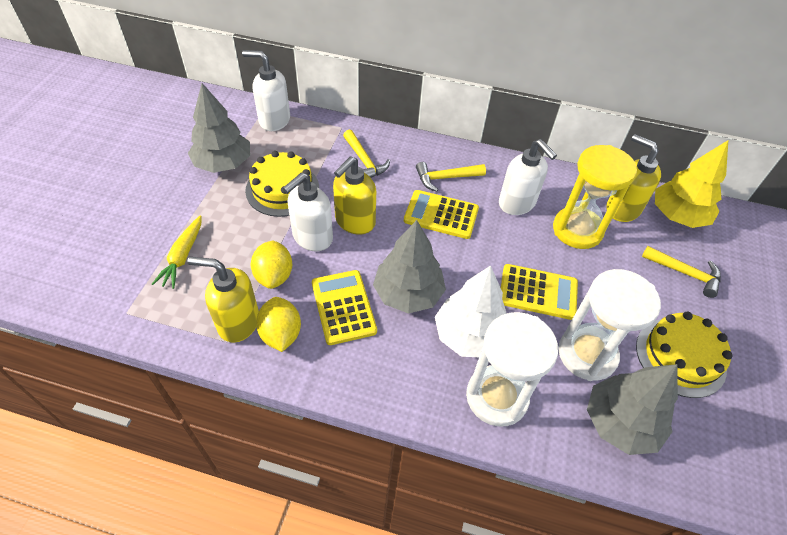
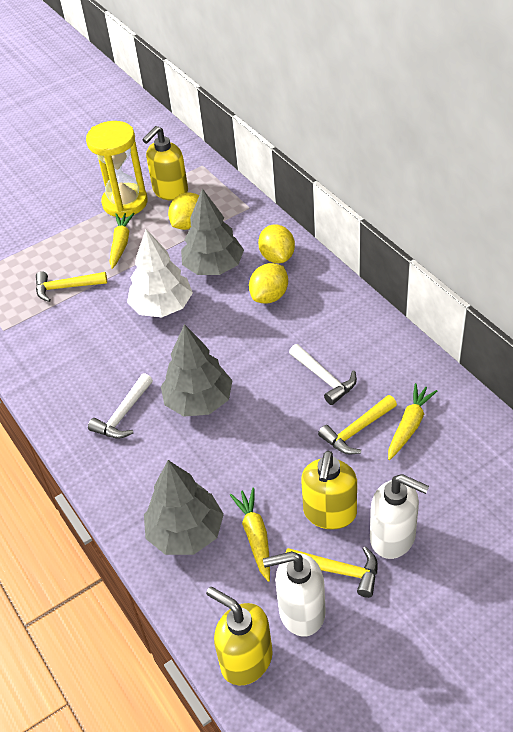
white hammer: 0 -> 2
white hourglass: 2 -> 0
white soap dispenser: 3 -> 2
yellow cake: 2 -> 0
yellow calculator: 3 -> 0
yellow carrot: 1 -> 3
yellow lemon: 2 -> 3
yellow tree: 1 -> 0

